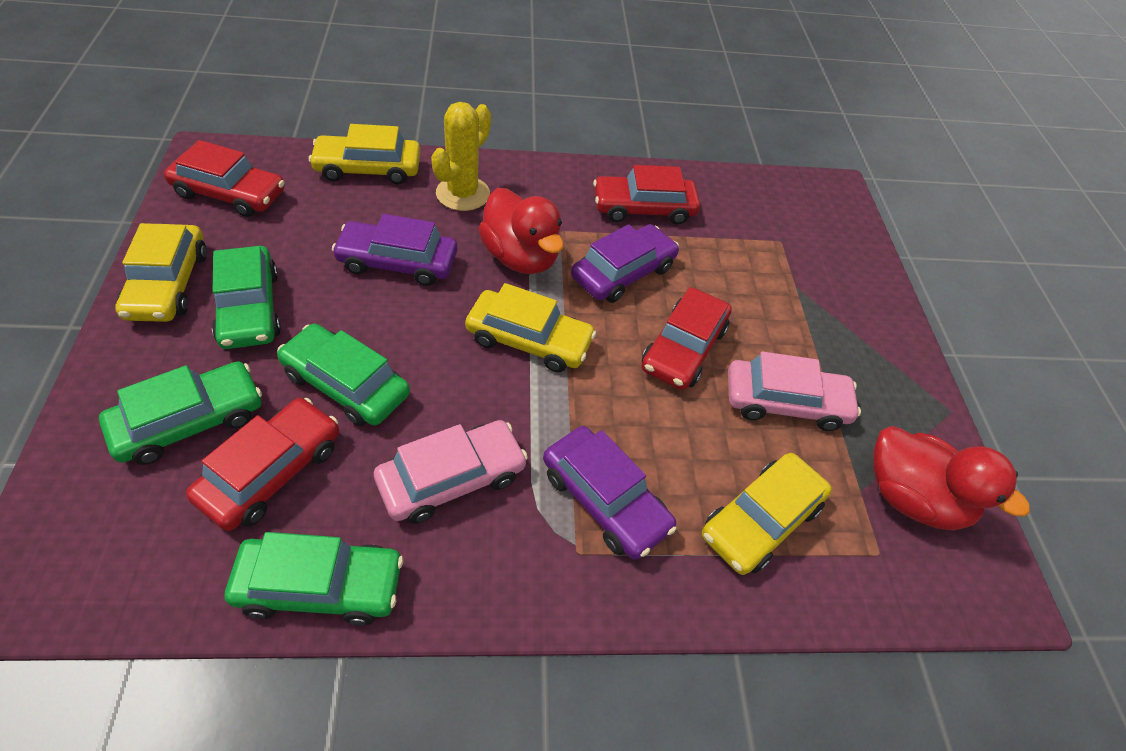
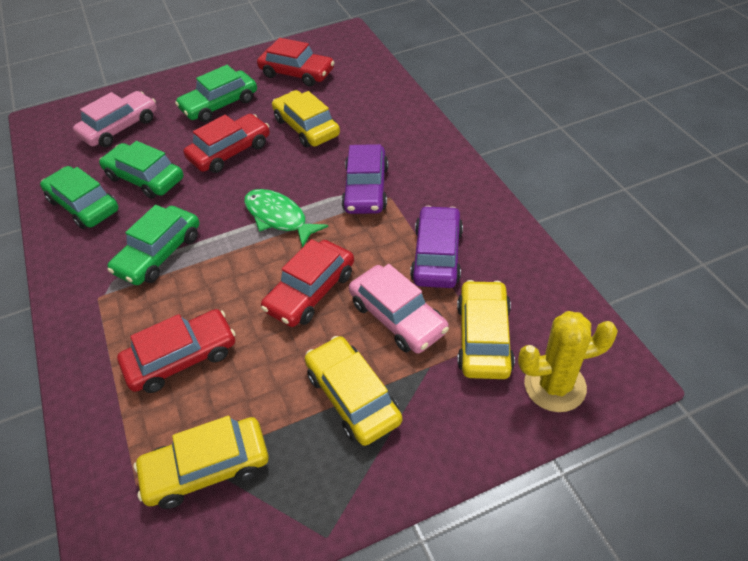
green fish: 0 -> 1
purple car: 3 -> 2
red duck: 2 -> 0

